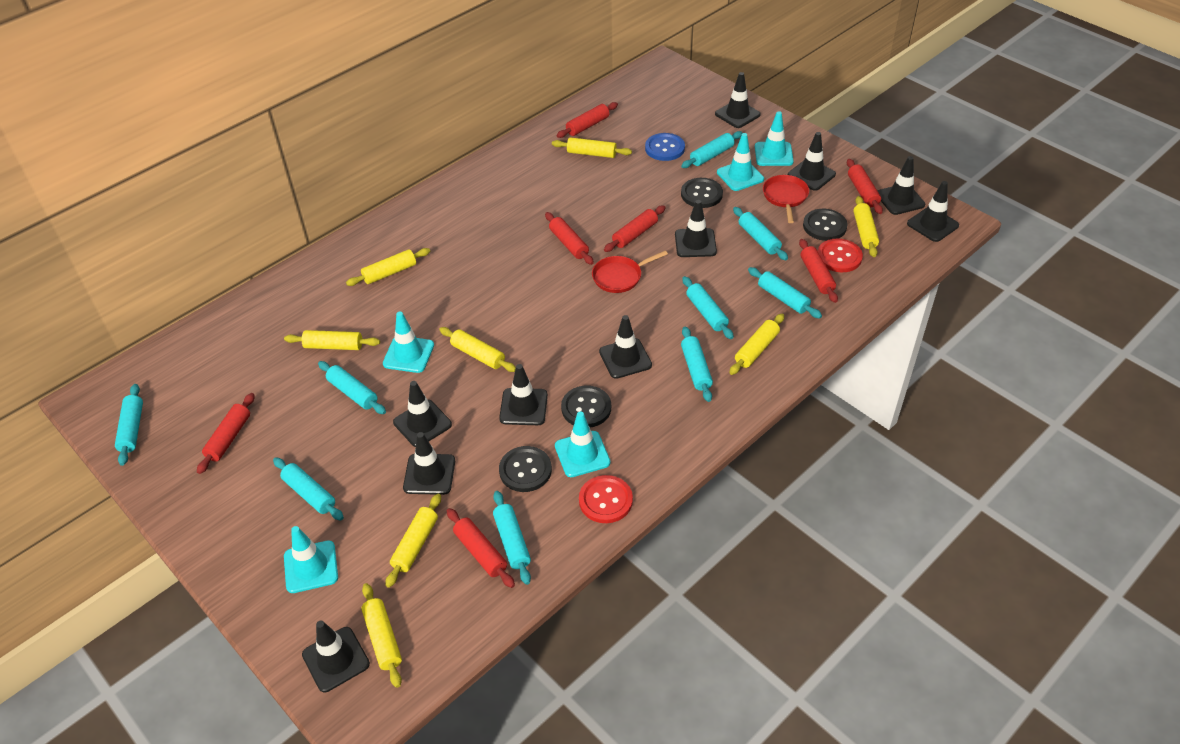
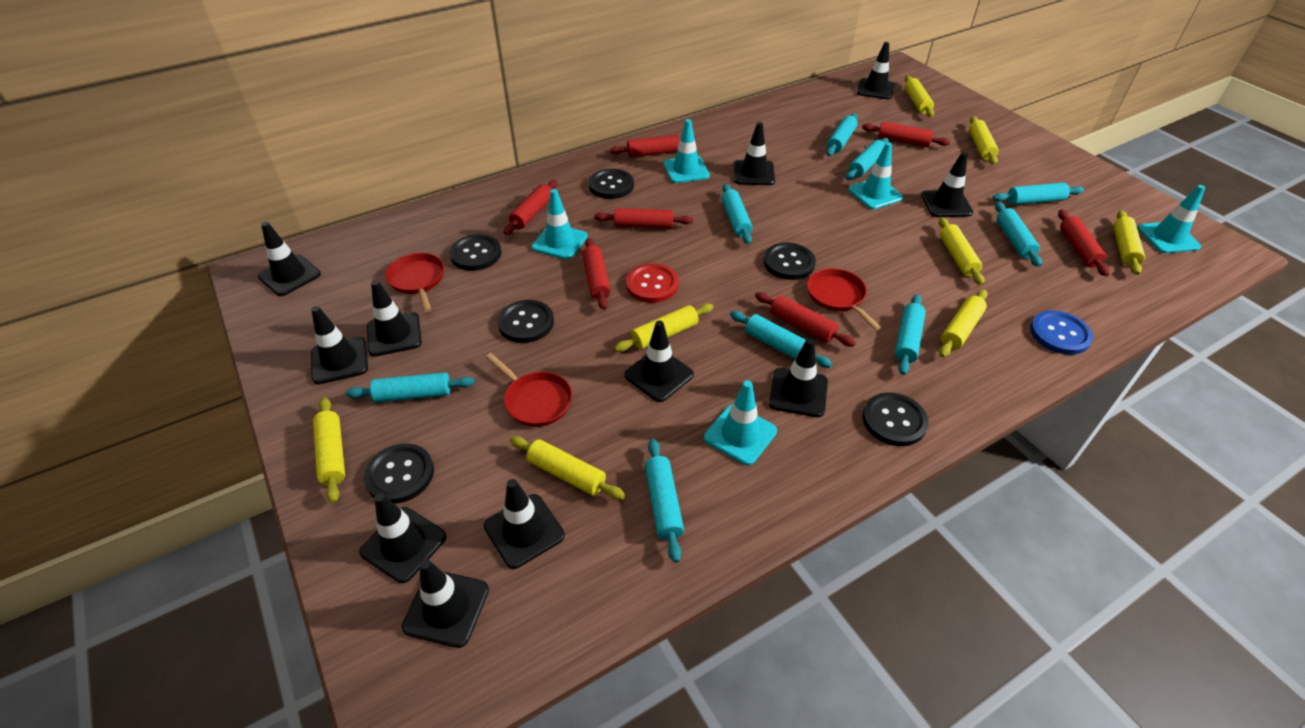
black button: 4 -> 6
black traffic cone: 10 -> 11
red button: 2 -> 1
red pan: 2 -> 3

